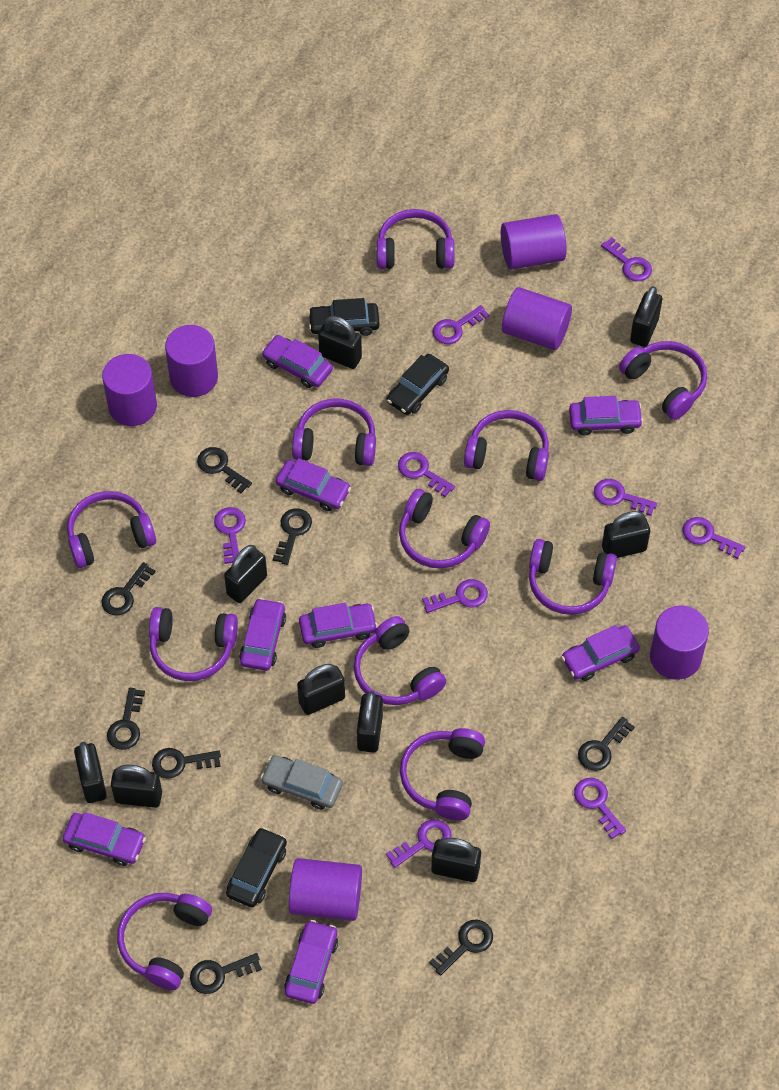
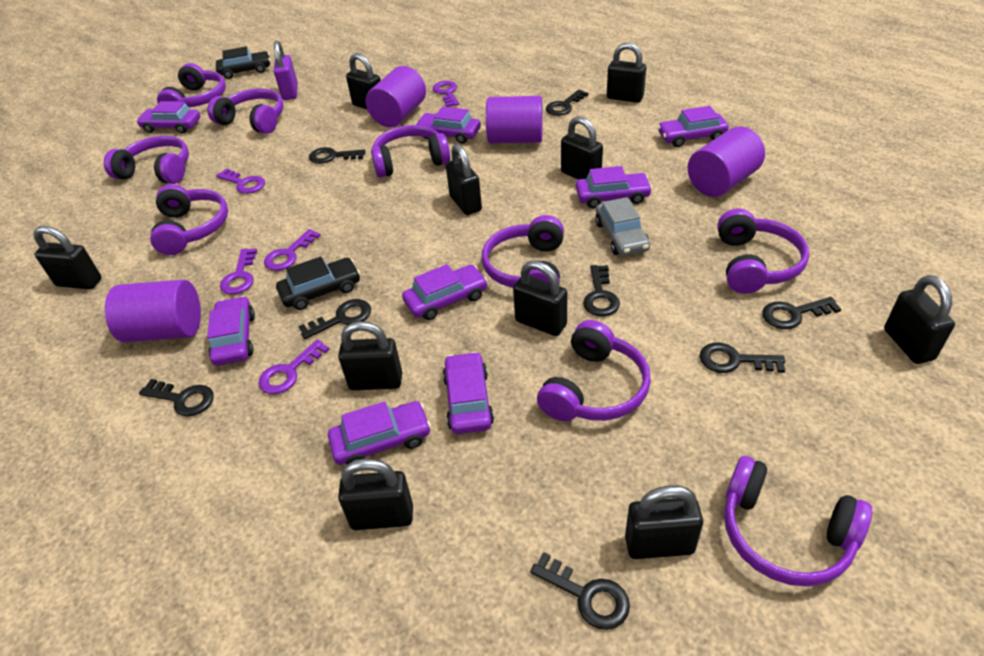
black car: 3 -> 2
black padlock: 9 -> 10
purple cylinder: 6 -> 4
purple headphones: 11 -> 9
purple key: 9 -> 5
purple padlock: 0 -> 1

